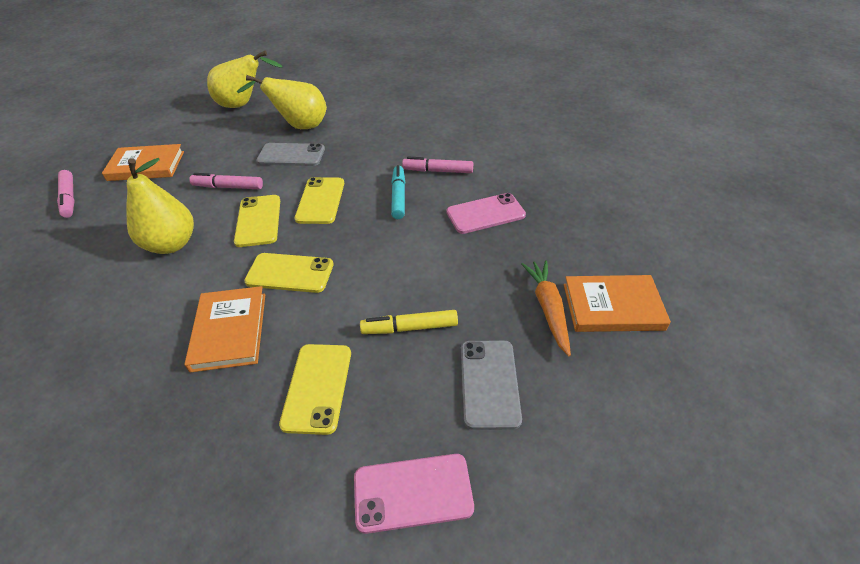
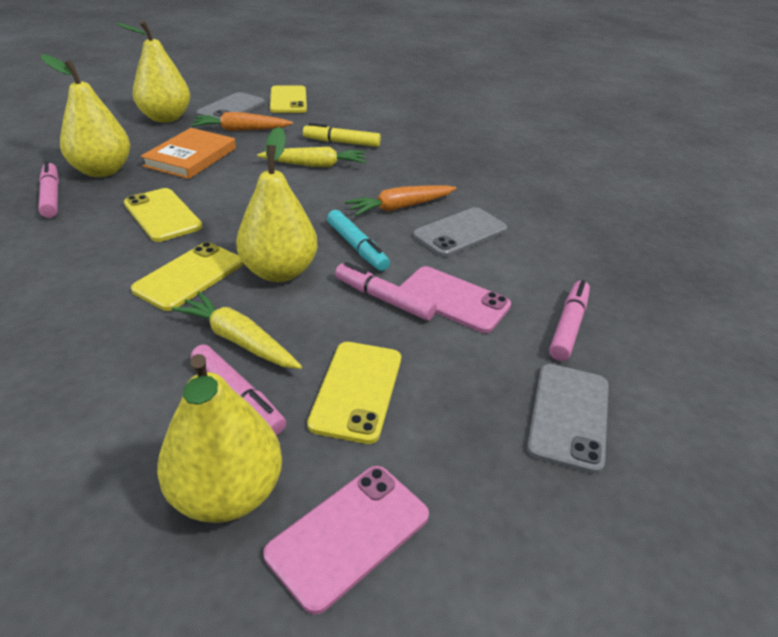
grey phone: 2 -> 3
orange book: 3 -> 1
orange carrot: 1 -> 2
pink marker: 3 -> 4
yellow carrot: 0 -> 2
yellow pear: 3 -> 4

